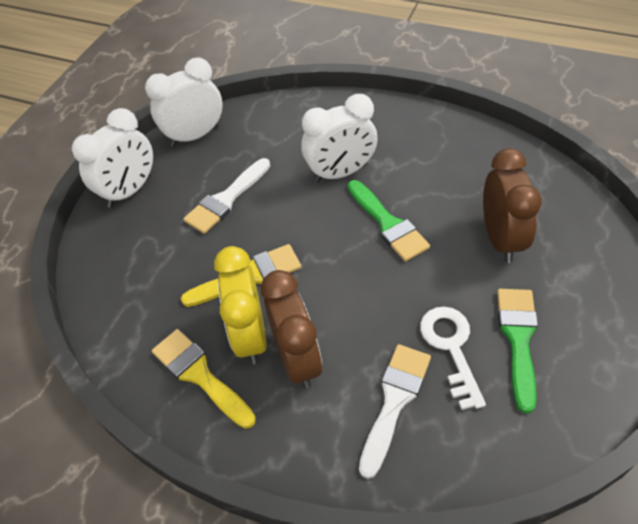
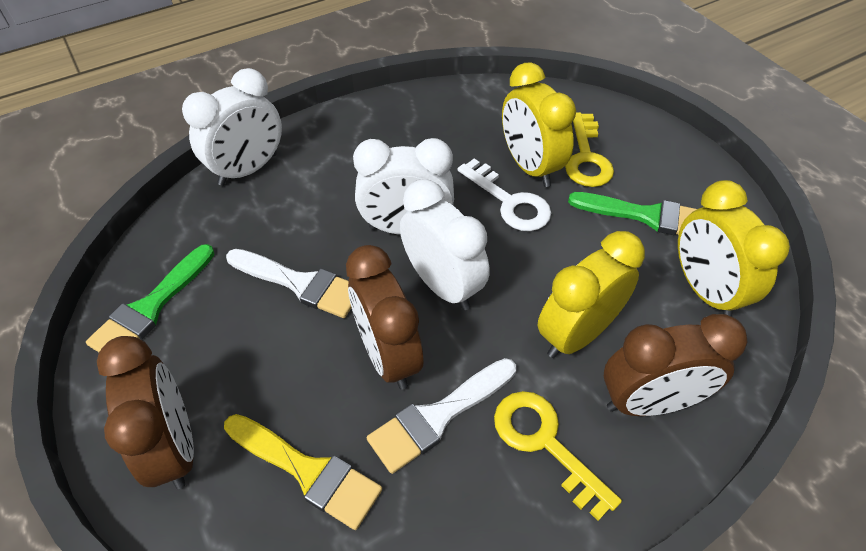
brown clock: 2 -> 3
yellow brush: 2 -> 1
yellow clock: 1 -> 3
yellow key: 0 -> 2

